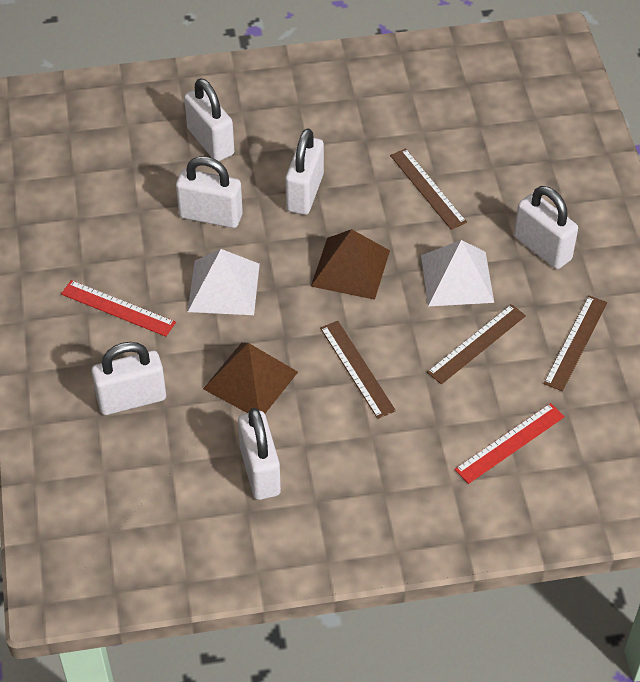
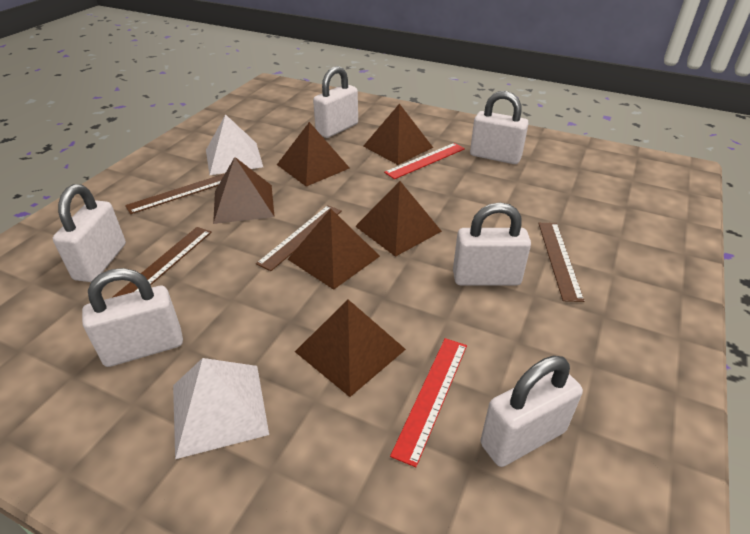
brown pyramid: 2 -> 6

